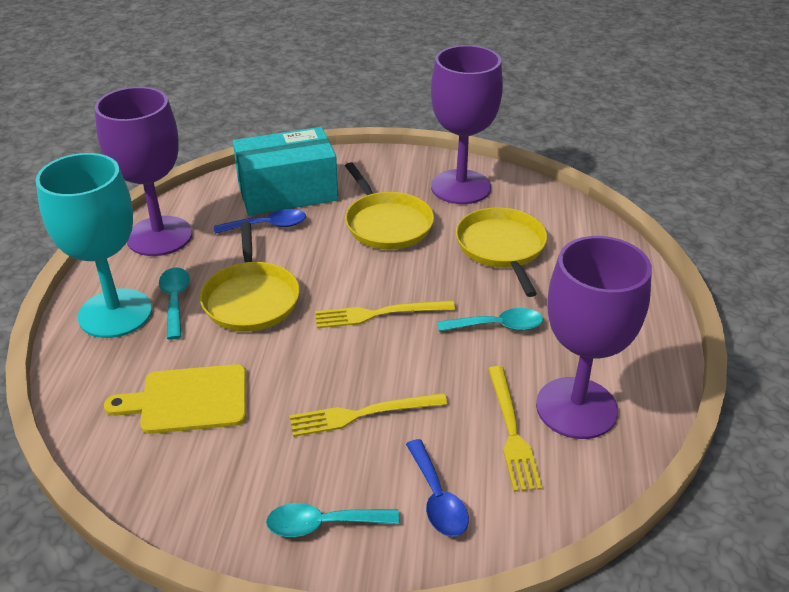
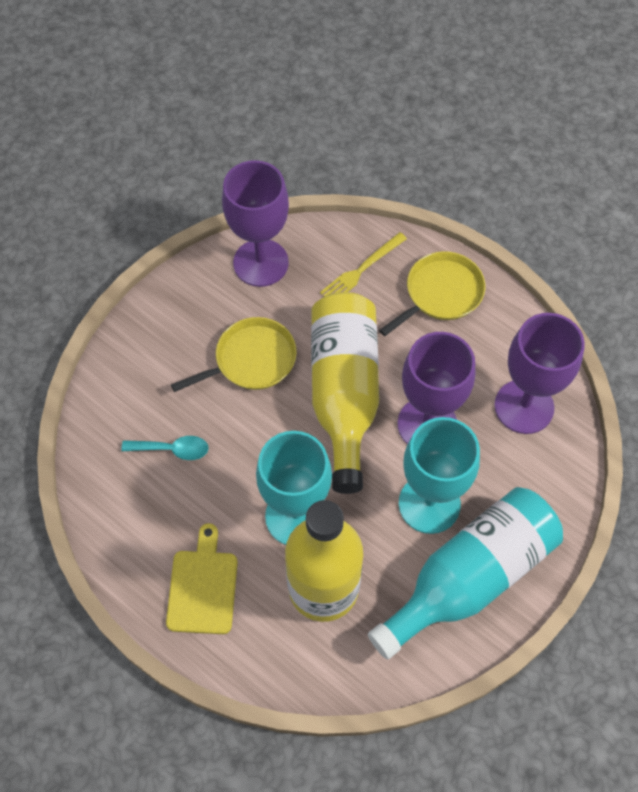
blue spoon: 2 -> 0
turquoise bottle: 0 -> 1
turquoise box: 1 -> 0
turquoise goblet: 1 -> 2
turquoise spoon: 3 -> 1
yellow bottle: 0 -> 2
yellow fork: 3 -> 1
yellow pan: 3 -> 2

